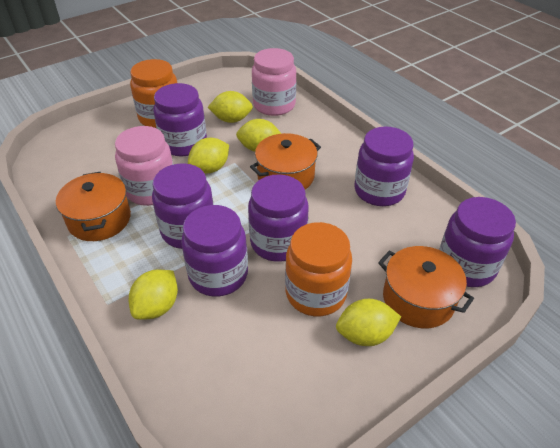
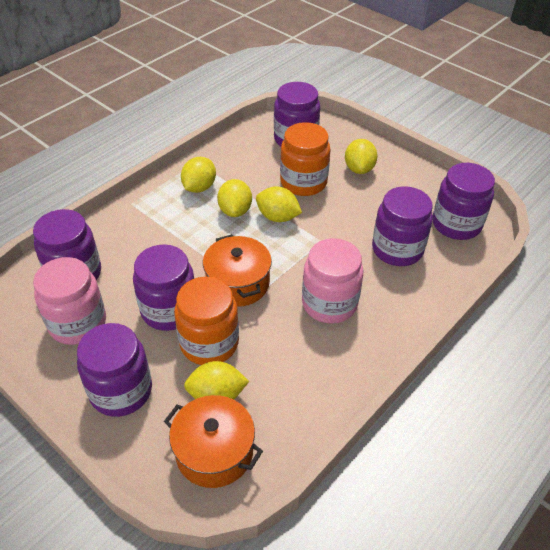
orange pot: 3 -> 2

